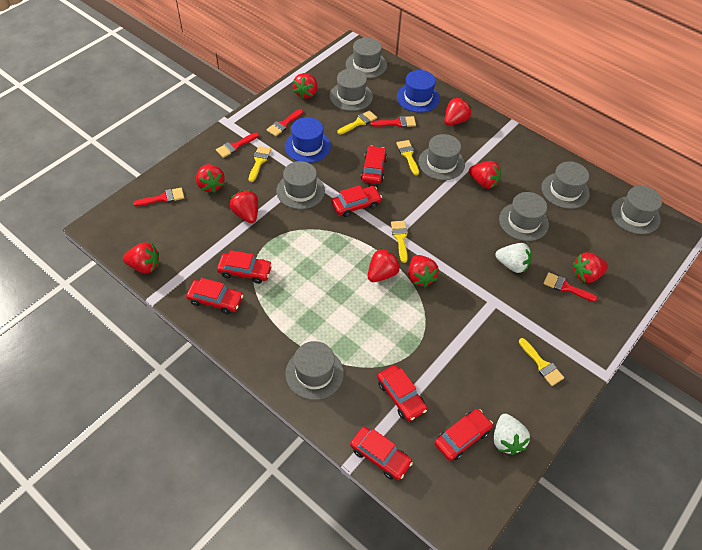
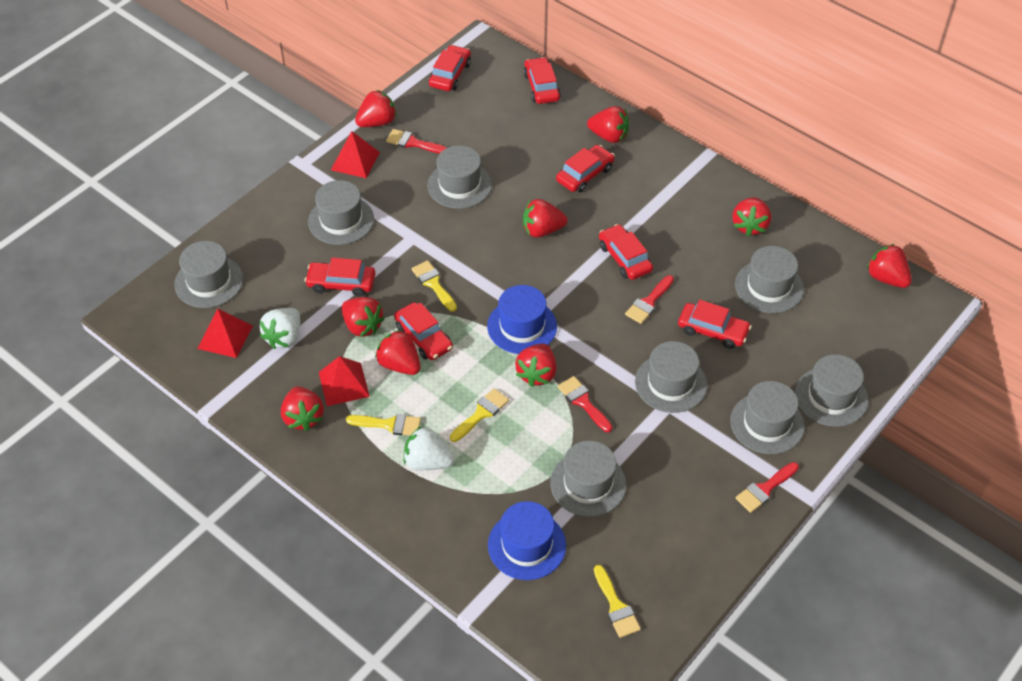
red brush: 5 -> 4
red pyramid: 0 -> 3
yellow brush: 5 -> 4

